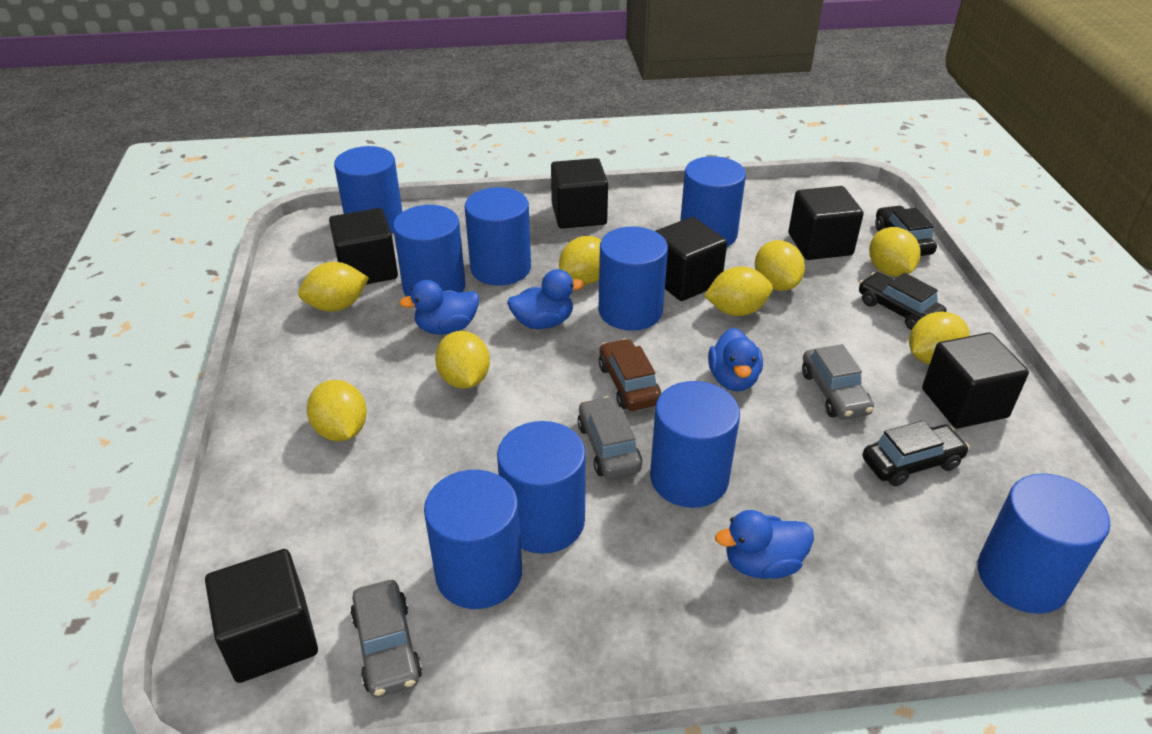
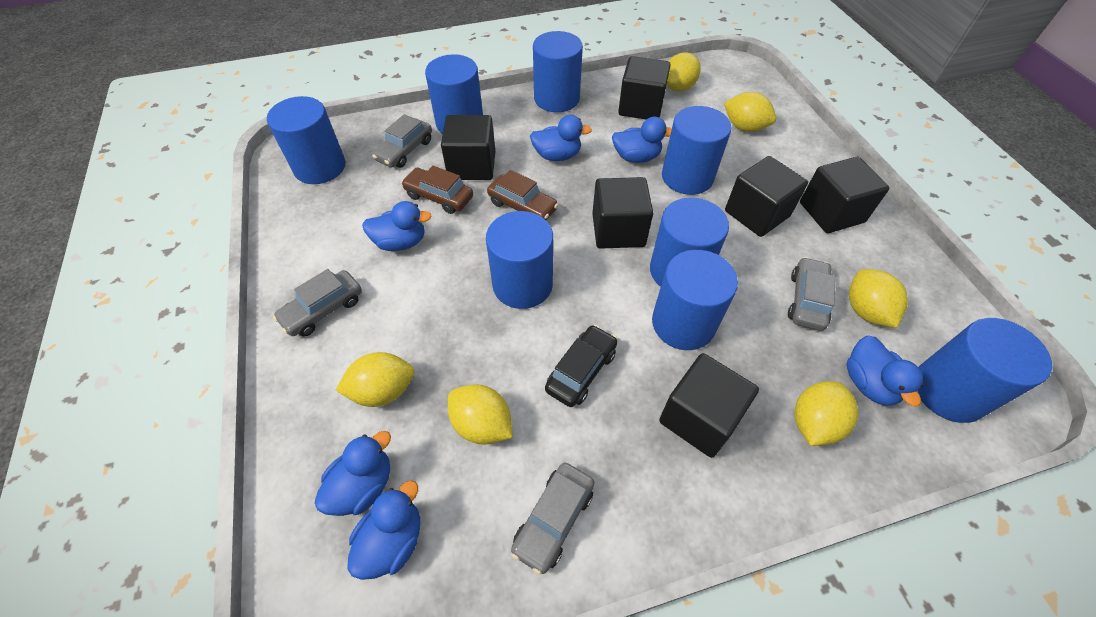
black car: 3 -> 1
blue cylinder: 9 -> 8
blue duck: 4 -> 6
brown car: 1 -> 2
grey car: 3 -> 4
yellow lemon: 8 -> 6

